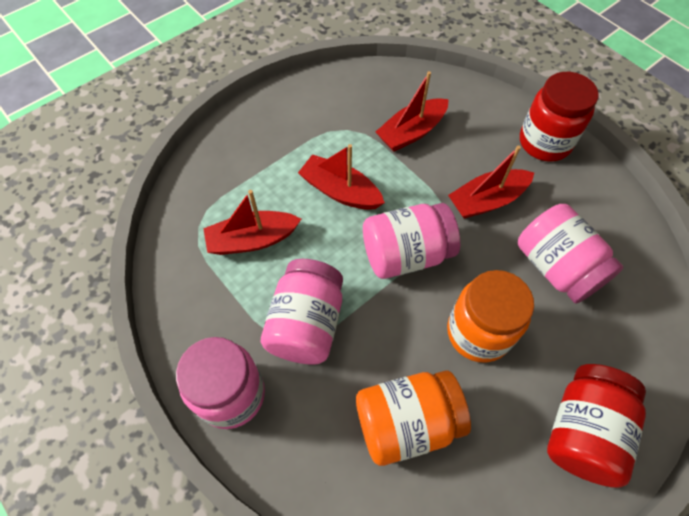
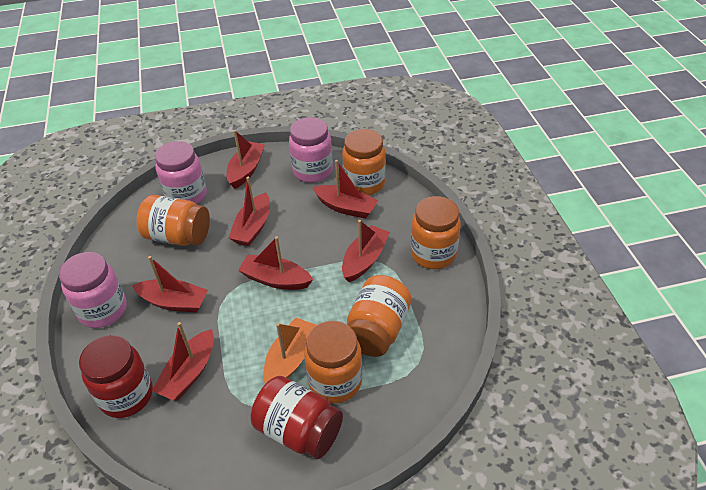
orange boat: 0 -> 1
orange jar: 2 -> 5
pink jar: 4 -> 3
red boat: 4 -> 7

